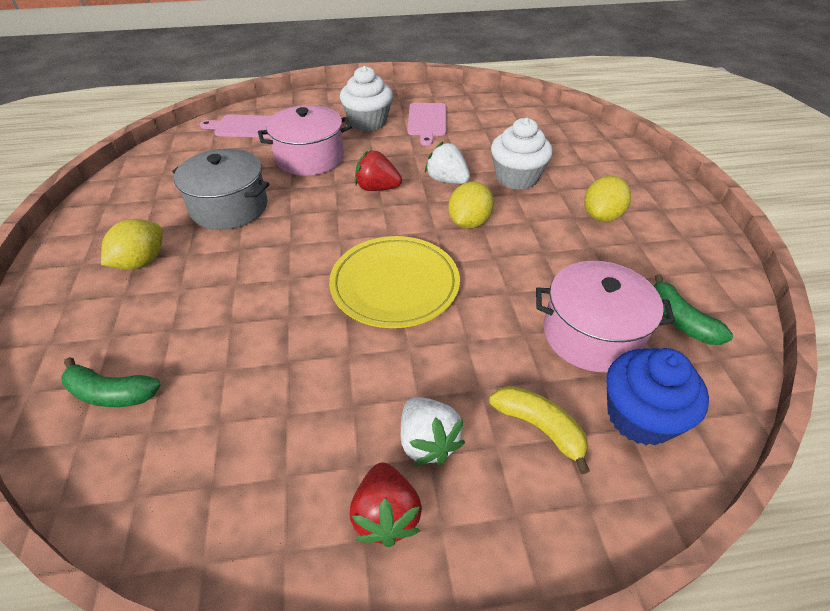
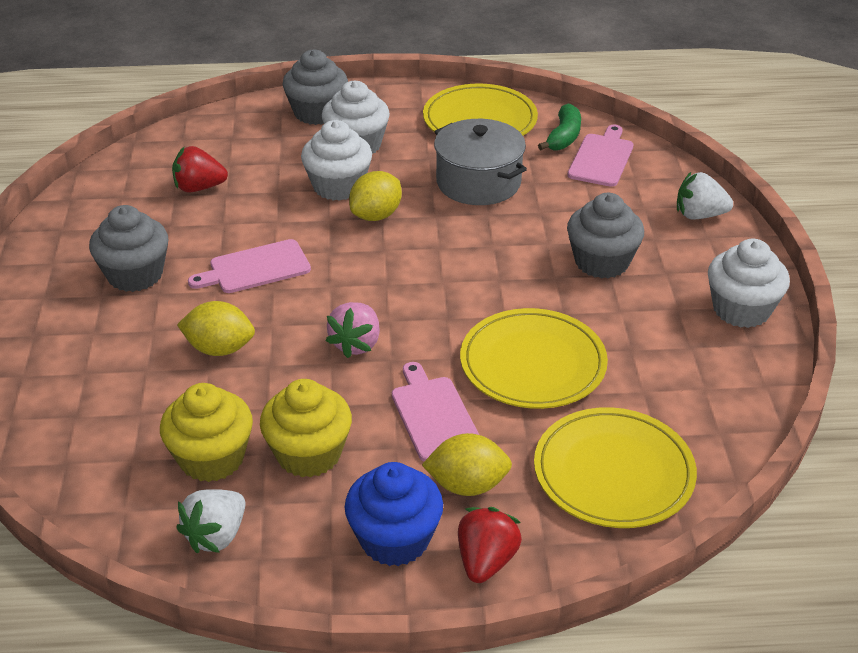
green banana: 2 -> 1
grey cupcake: 0 -> 3
pink cutting board: 2 -> 3
pink pot: 2 -> 0
pink strawberry: 0 -> 1
white cupcake: 2 -> 3
yellow banana: 1 -> 0
yellow cupcake: 0 -> 2
yellow plate: 1 -> 3

